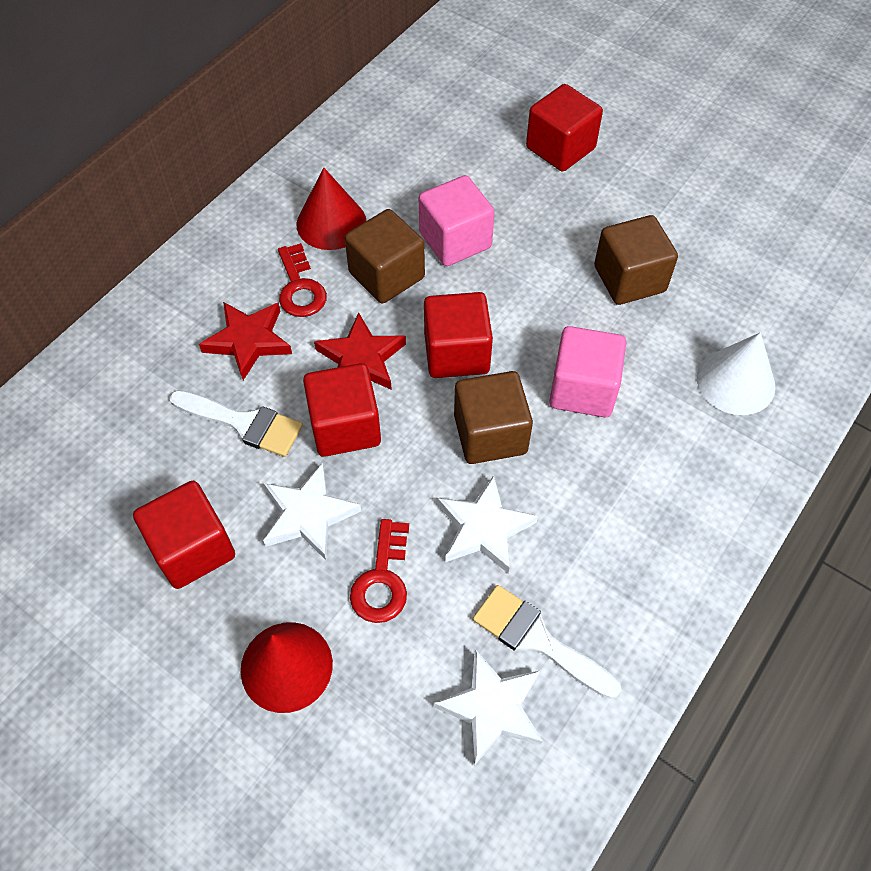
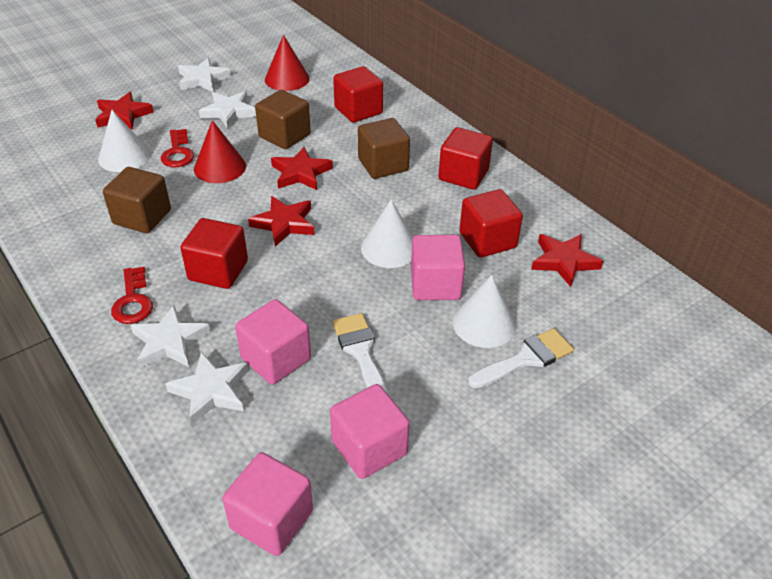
pink cube: 2 -> 4
red star: 2 -> 4
white cone: 1 -> 3
white star: 3 -> 4

